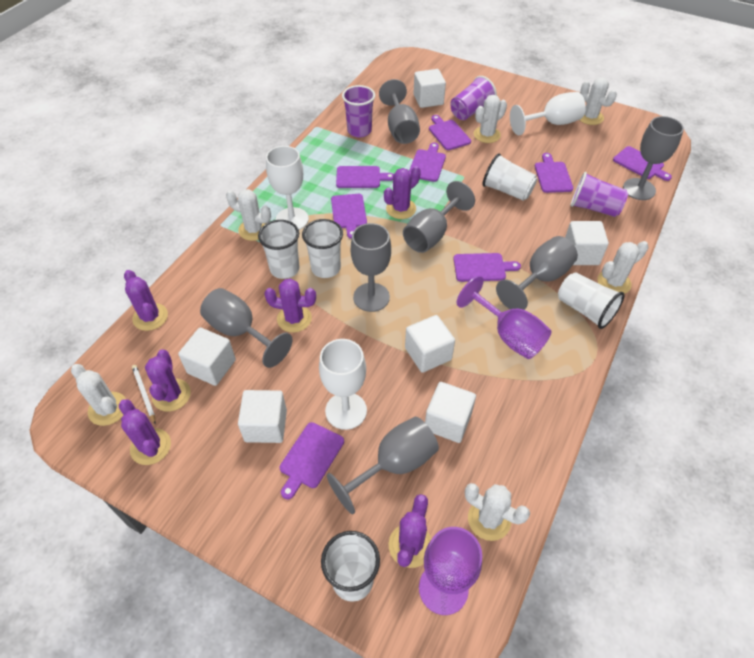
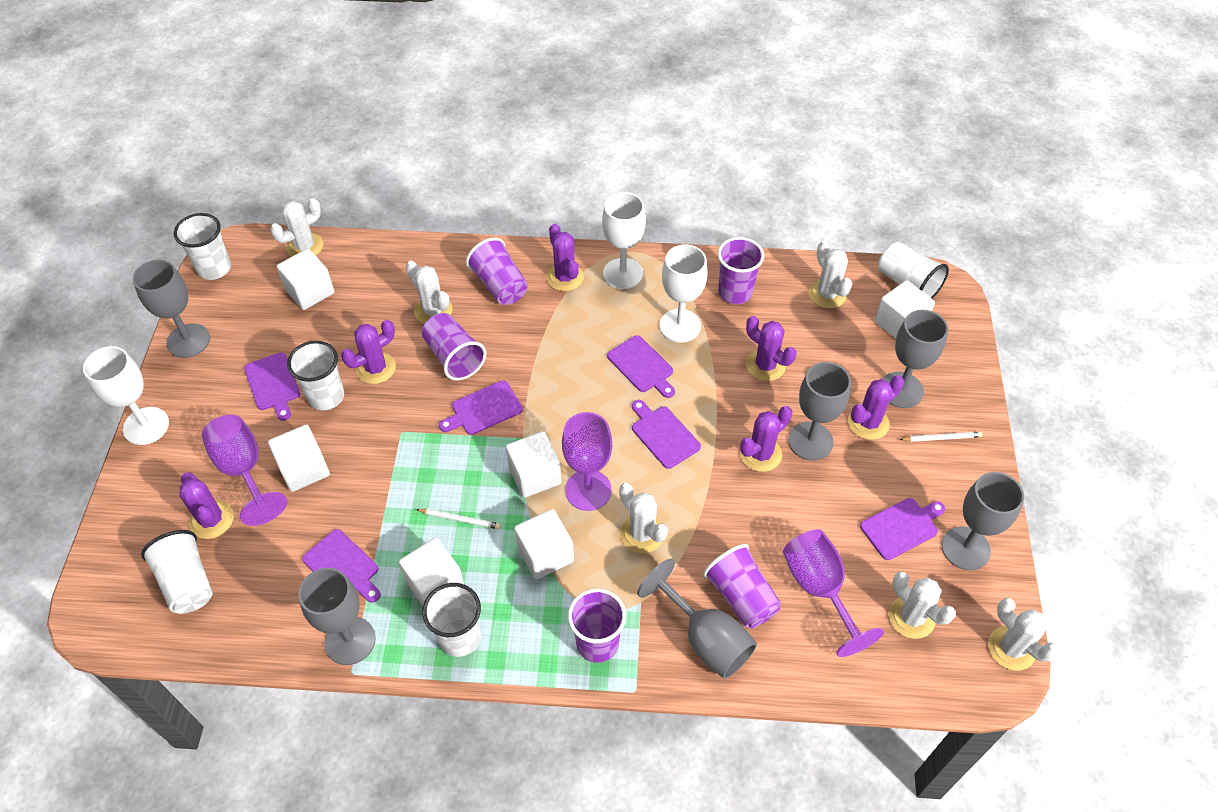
grey goblet: 7 -> 6
purple cup: 3 -> 5
purple cutting board: 8 -> 6
purple goblet: 2 -> 3
white pencil: 1 -> 2

